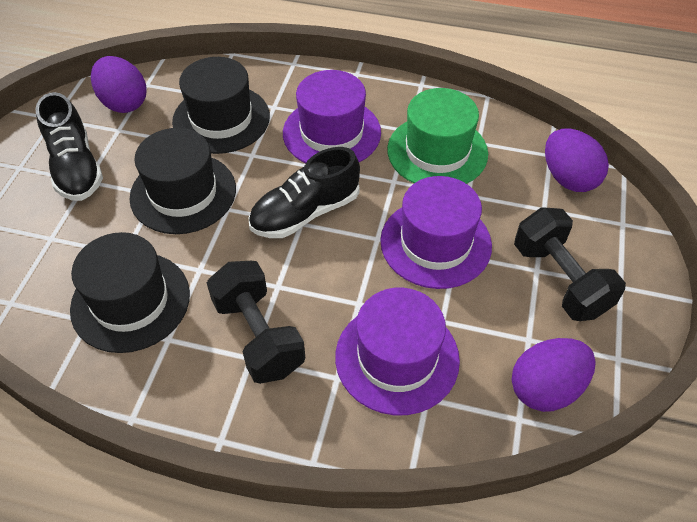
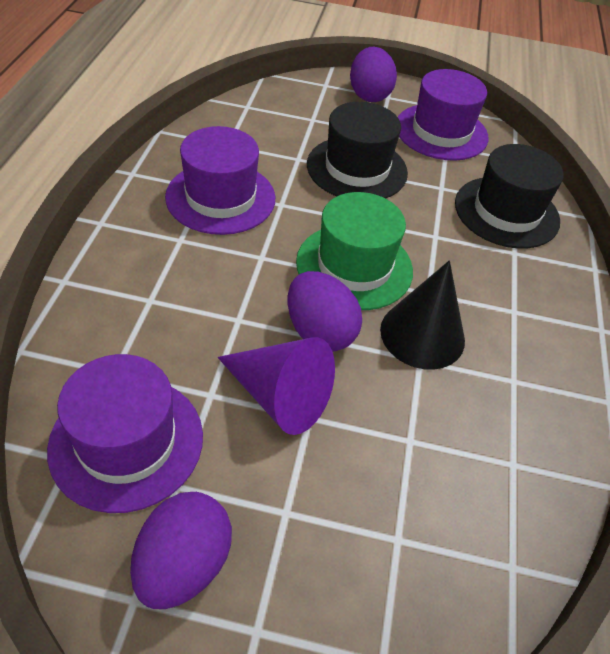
black cone: 0 -> 1
black dumbbell: 2 -> 0
black hat: 3 -> 2
black shoe: 2 -> 0
purple cone: 0 -> 1

